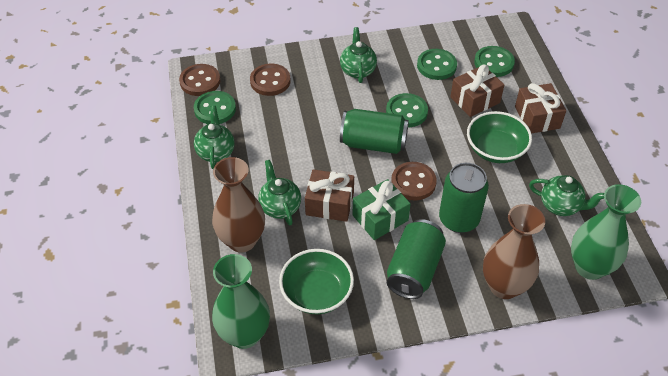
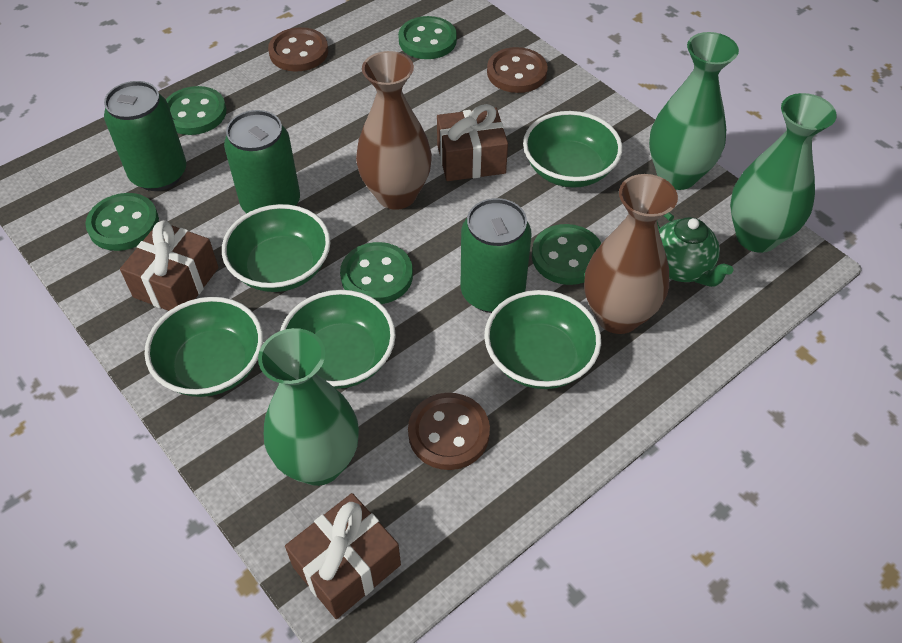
green bowl: 2 -> 5
green button: 4 -> 5
green gift: 1 -> 0
green teapot: 4 -> 1
green vase: 2 -> 3

